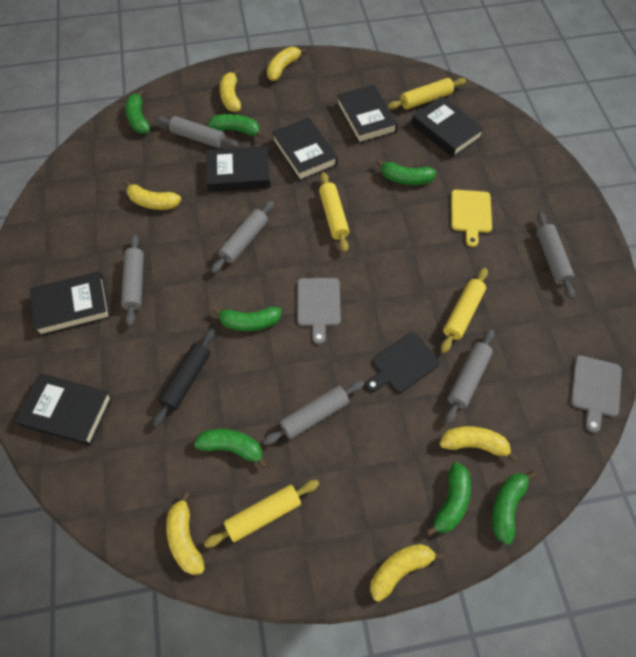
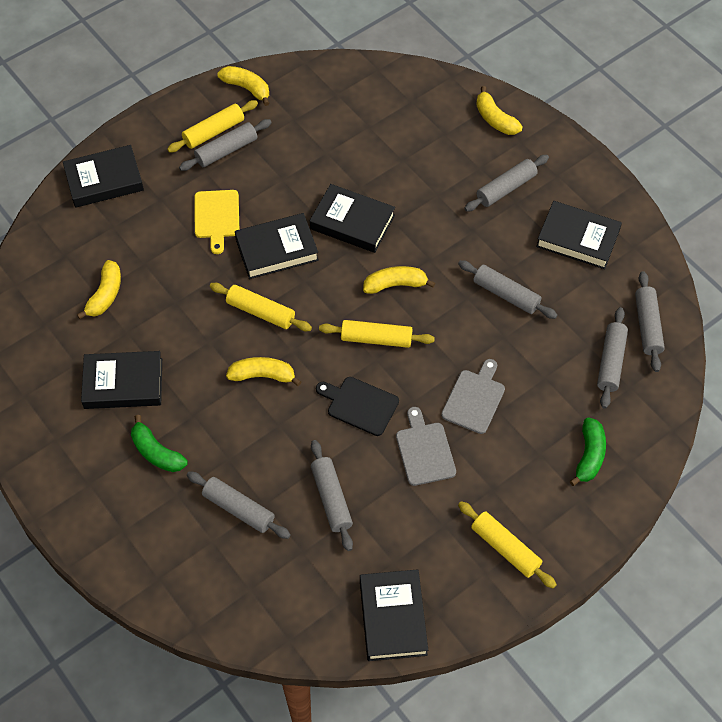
black rolling pin: 1 -> 0
green banana: 7 -> 2
grey rolling pin: 6 -> 7
yellow banana: 6 -> 5

